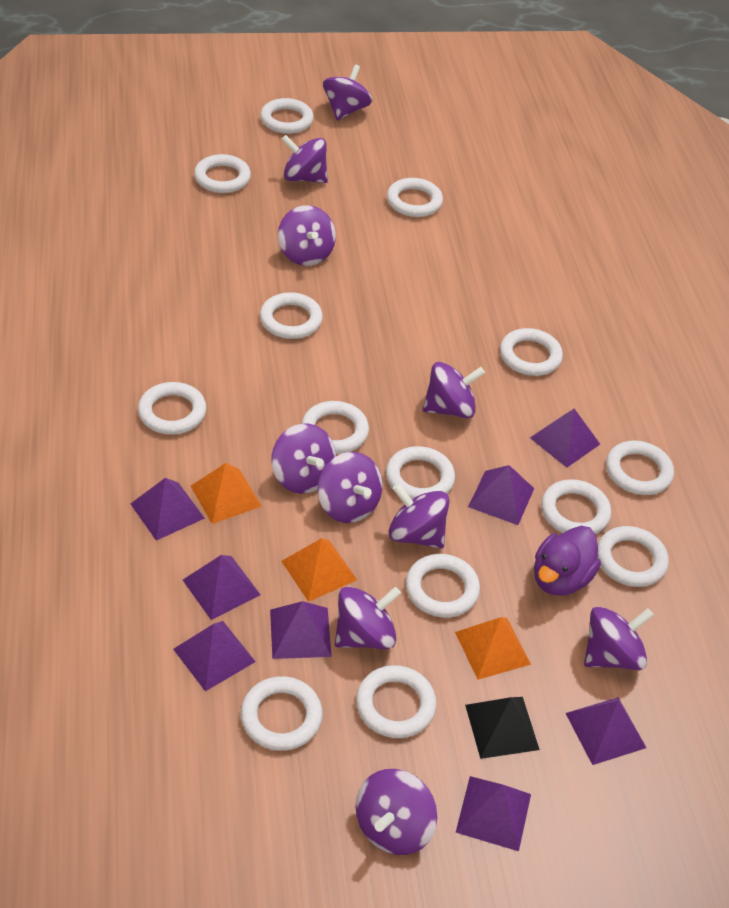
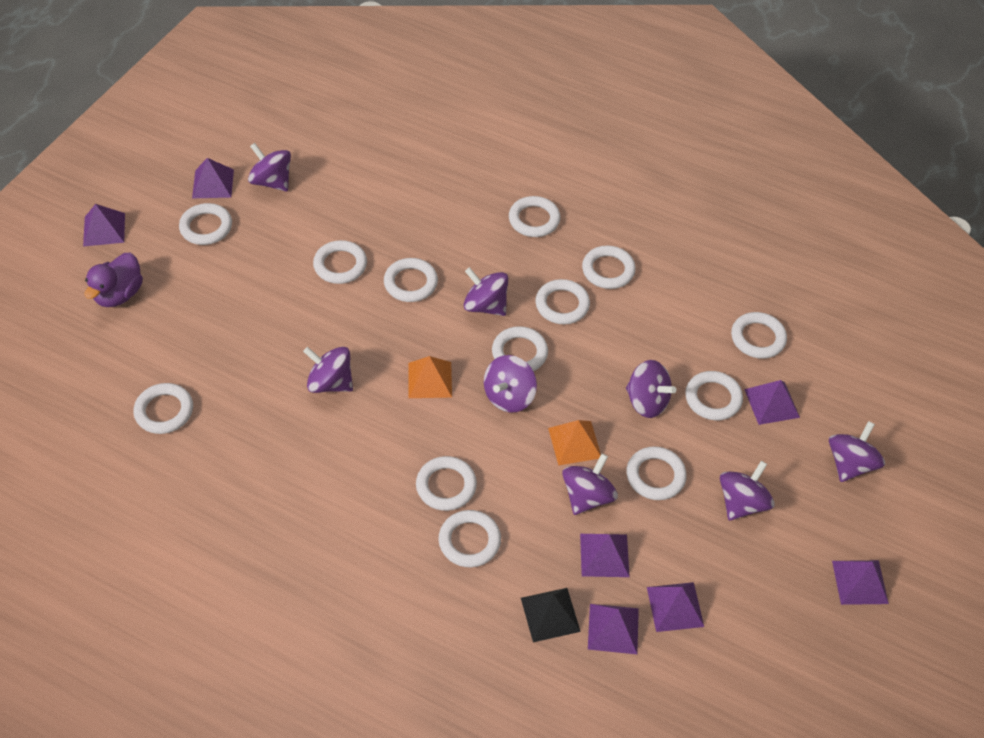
orange pyramid: 3 -> 2
purple pyramid: 8 -> 7
purple spinning top: 10 -> 8
white ring: 14 -> 13

